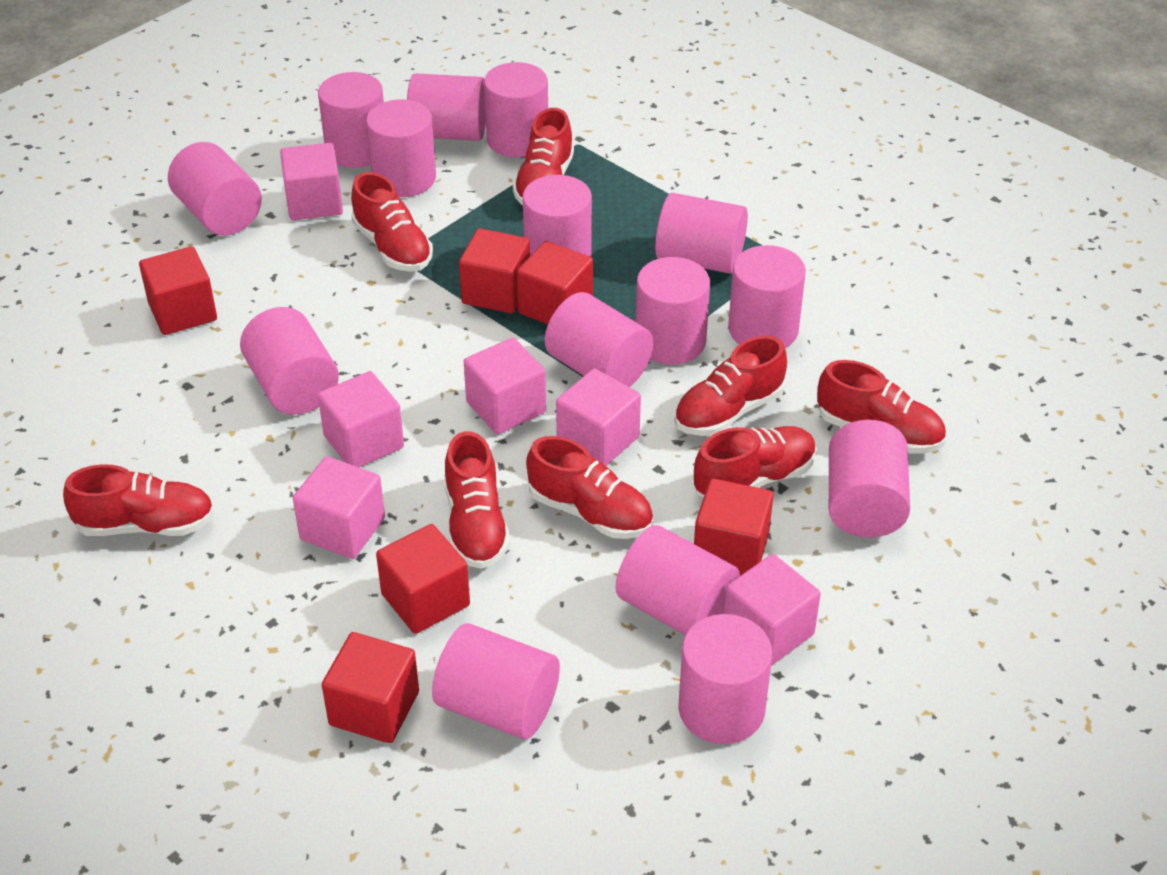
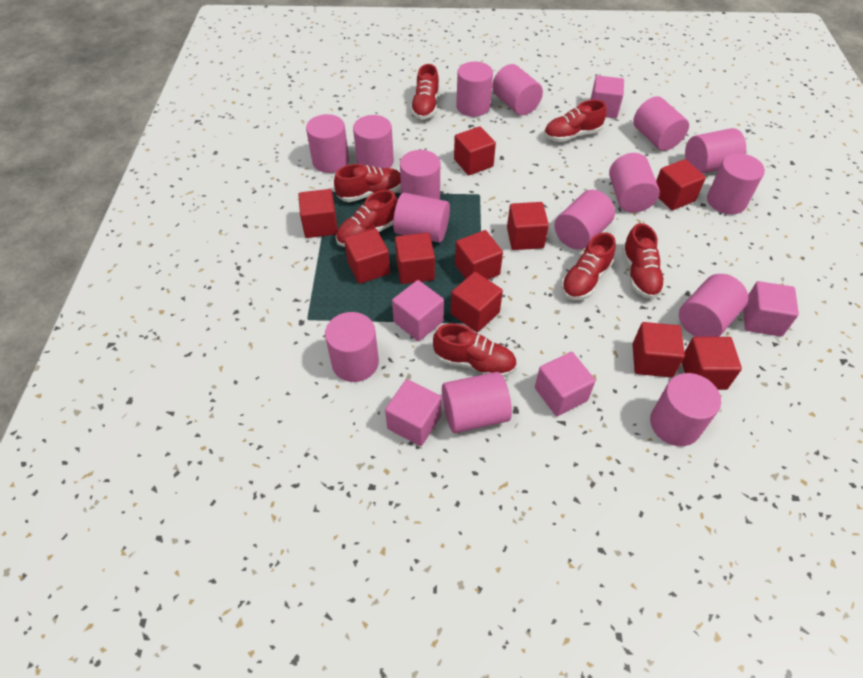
pink cube: 6 -> 5
red cube: 6 -> 10
red shoe: 8 -> 7

